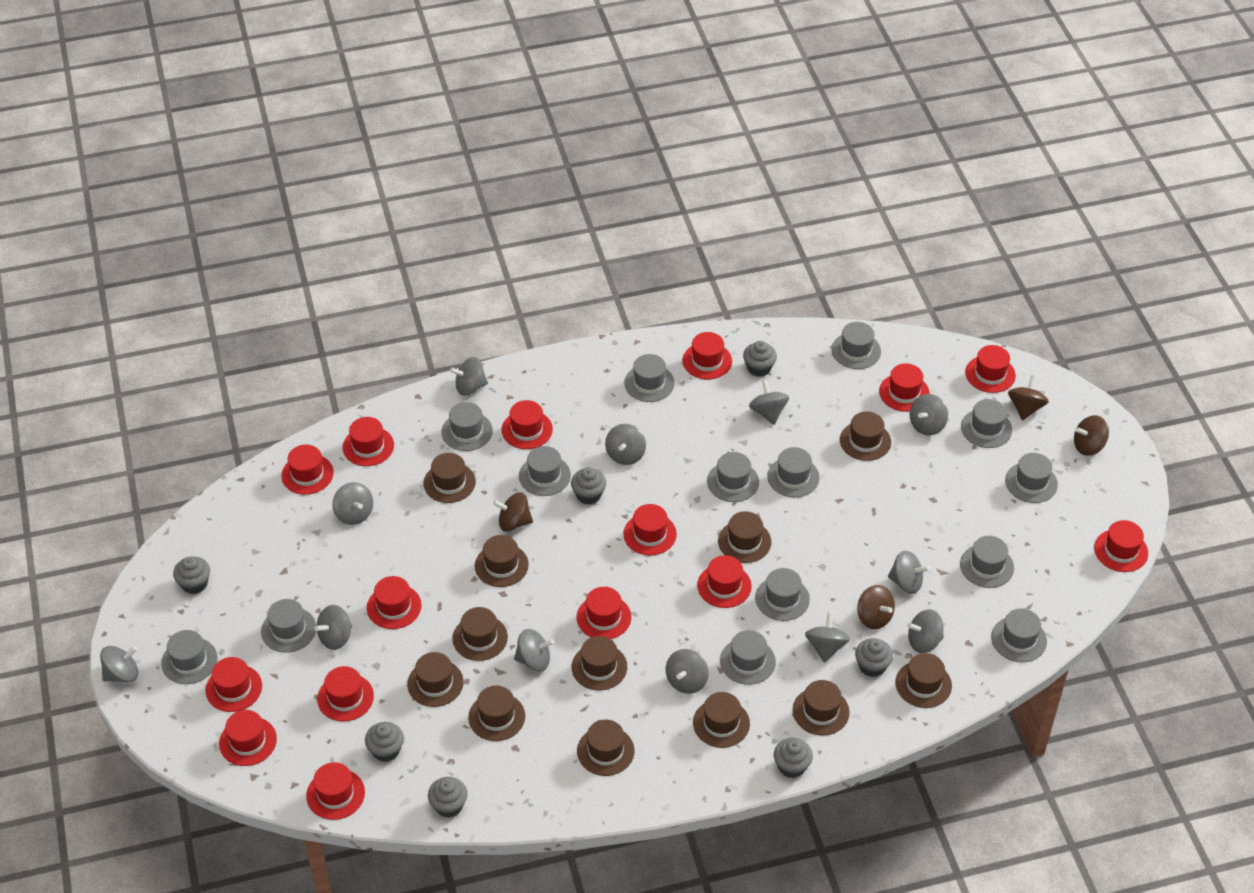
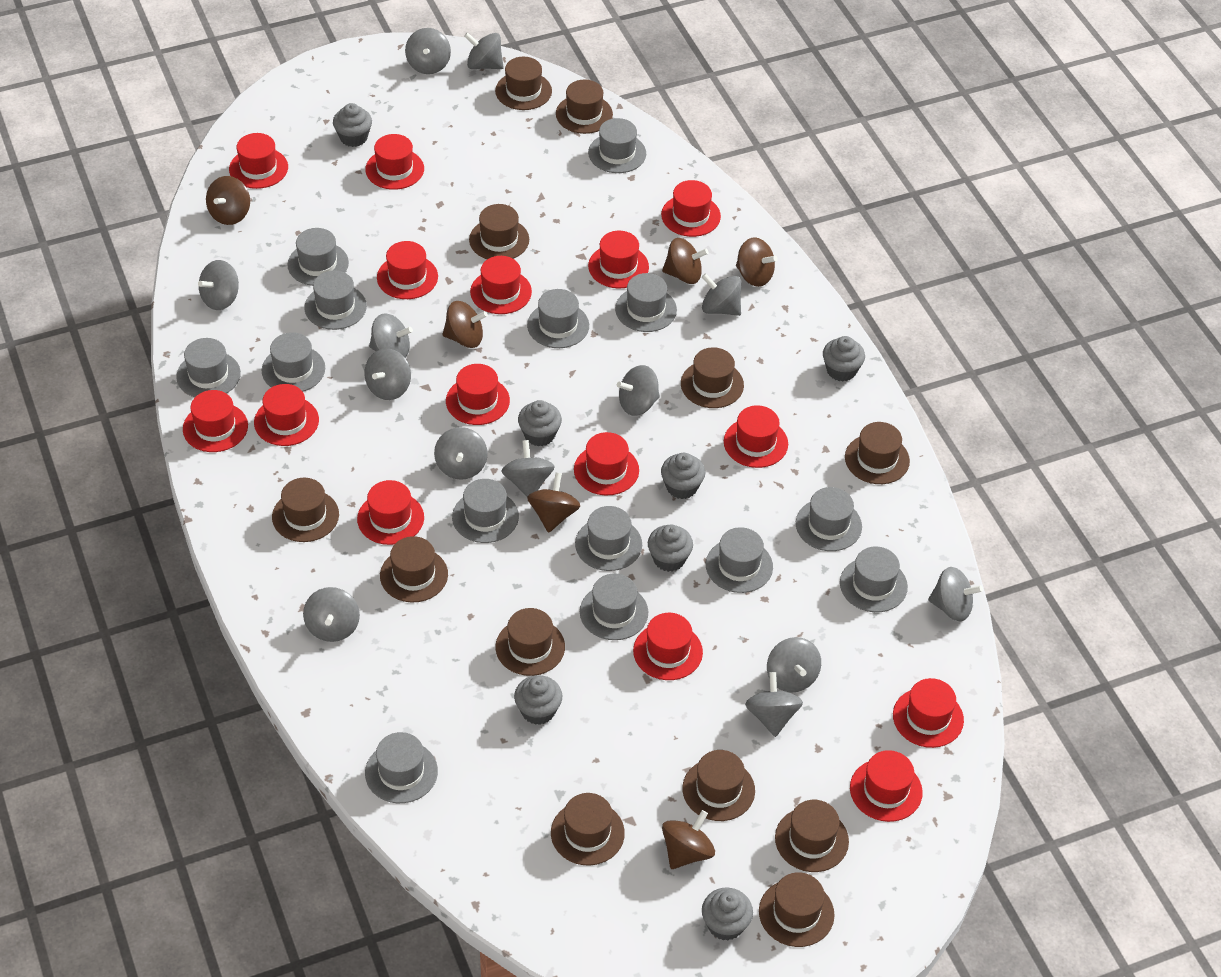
brown spinning top: 4 -> 6
grey spinning top: 12 -> 13

